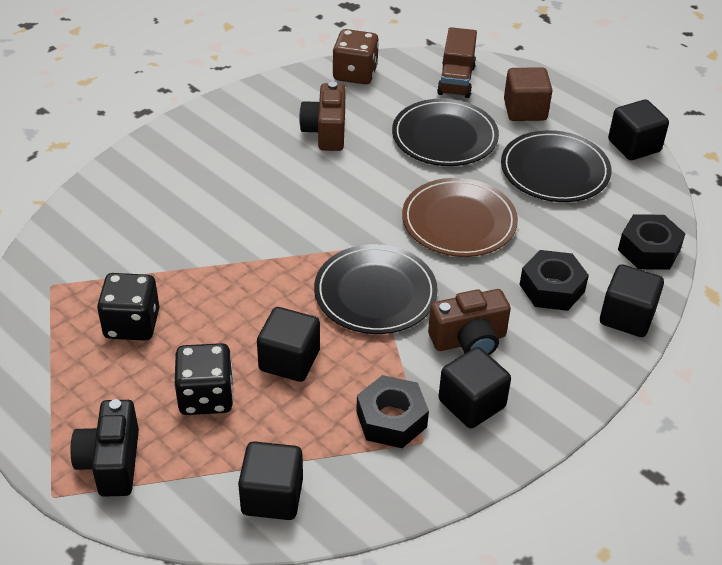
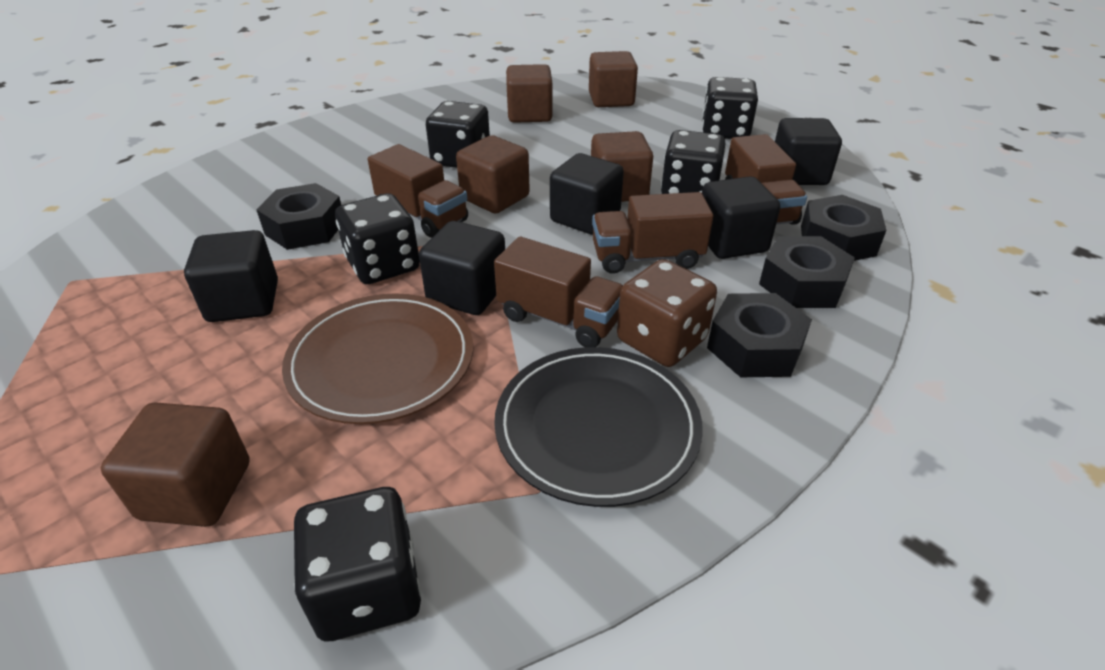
black camera: 1 -> 0
black dice: 2 -> 5
black nut: 3 -> 4
black plate: 3 -> 1
brown camera: 2 -> 0
brown cube: 1 -> 5
brown truck: 1 -> 4

